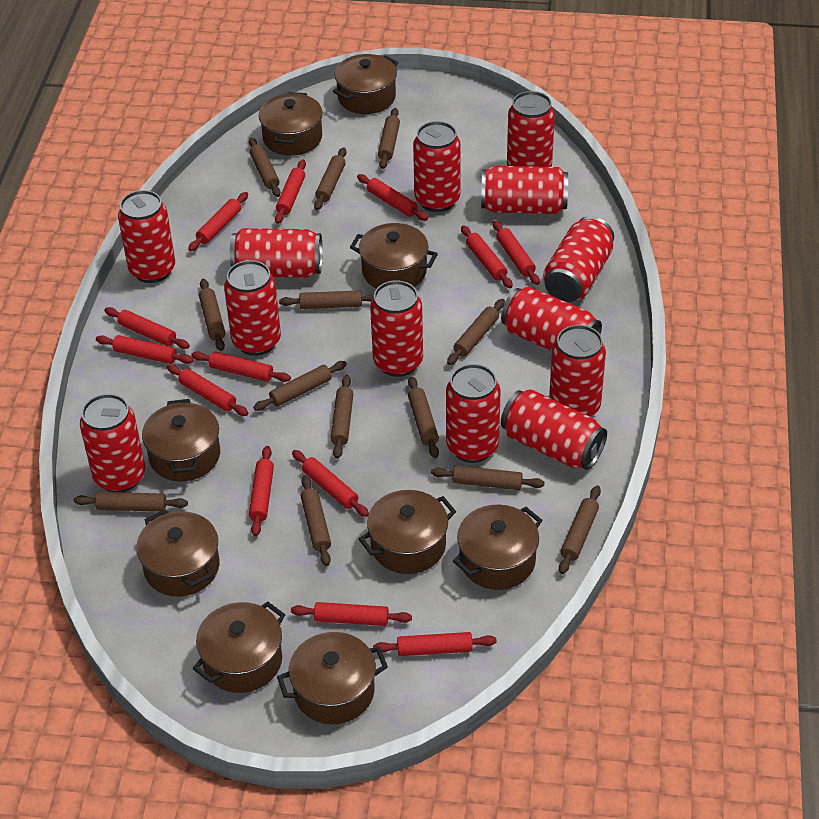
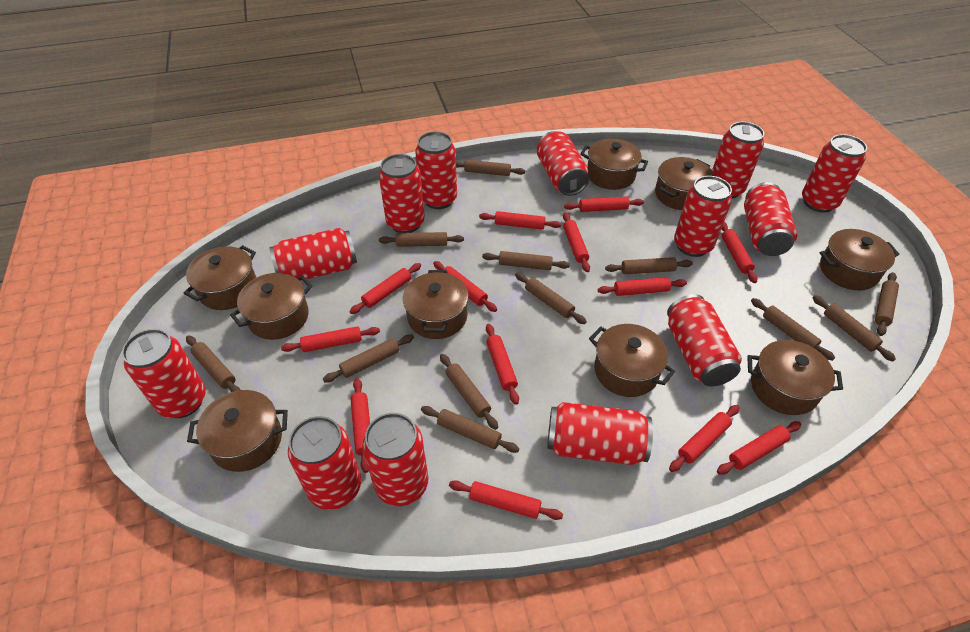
brown rolling pin: 13 -> 12

